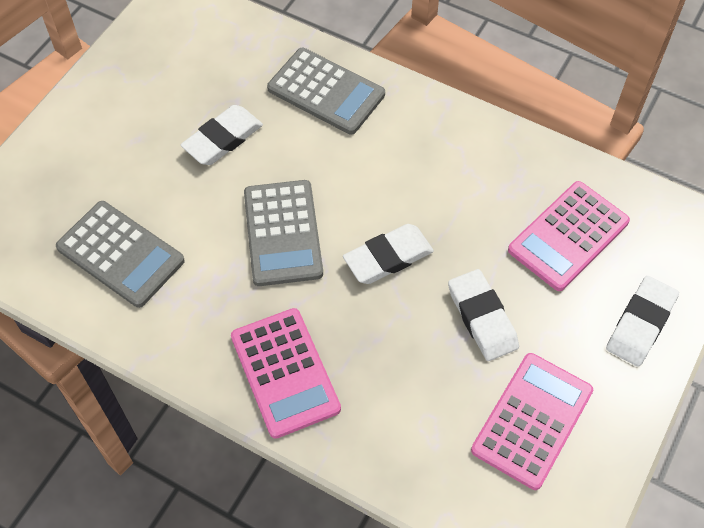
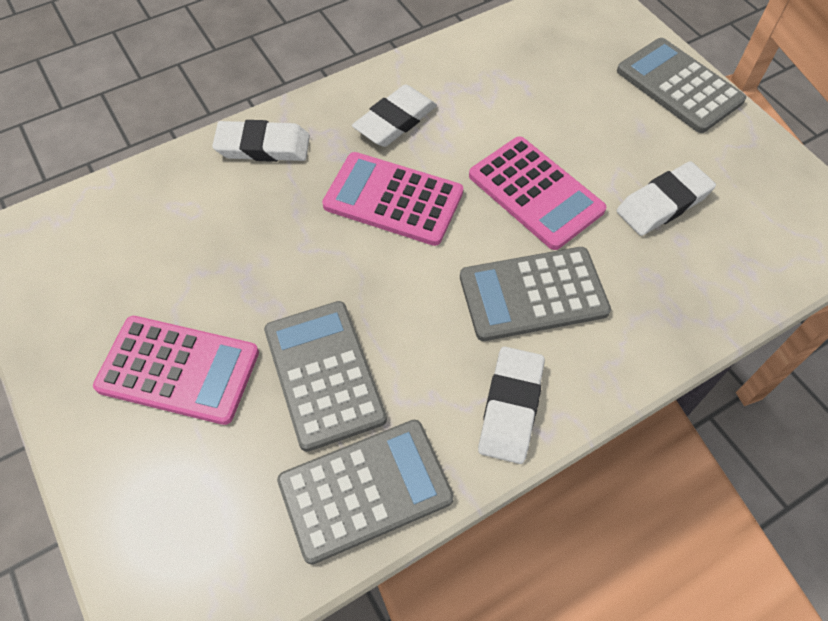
grey calculator: 3 -> 4

